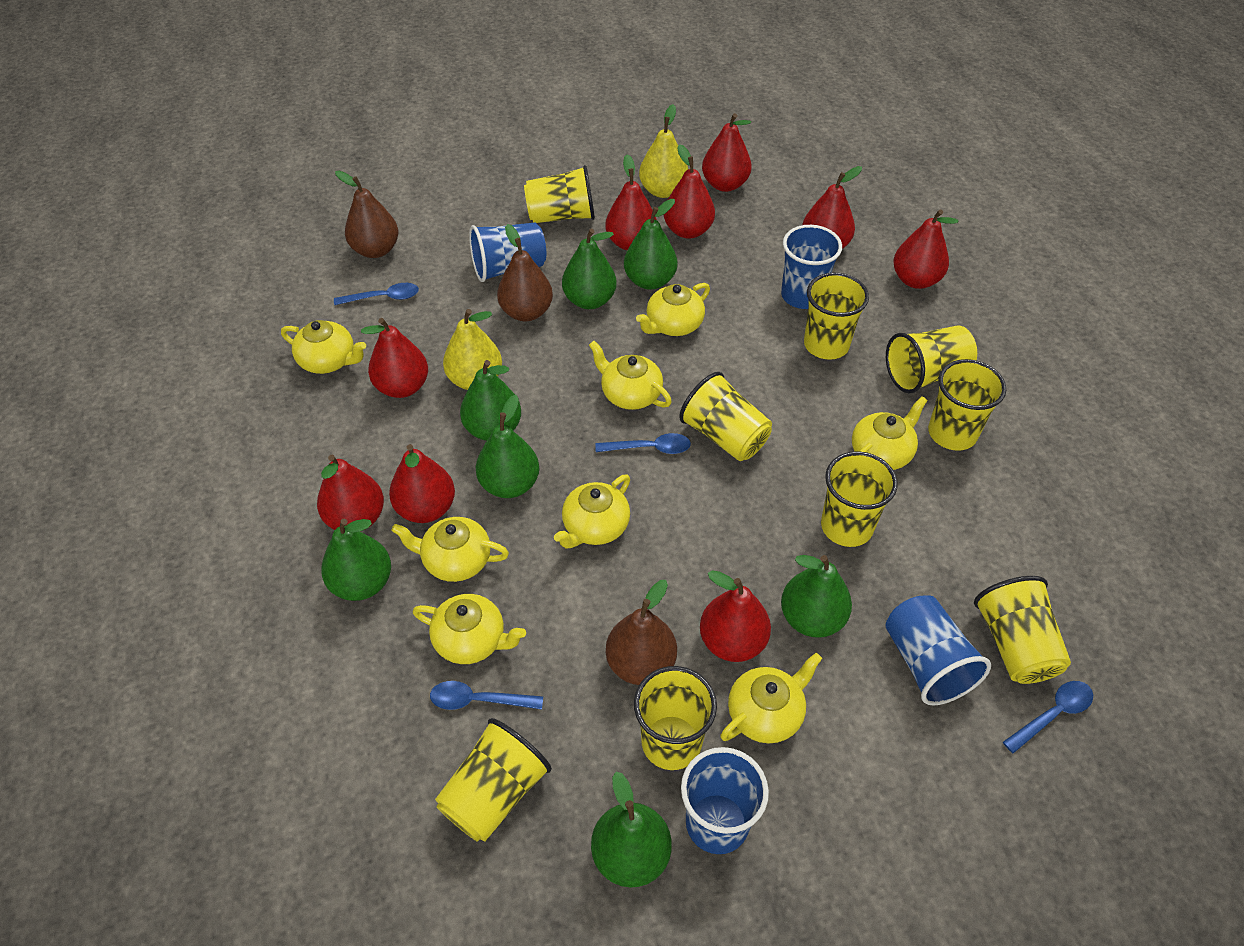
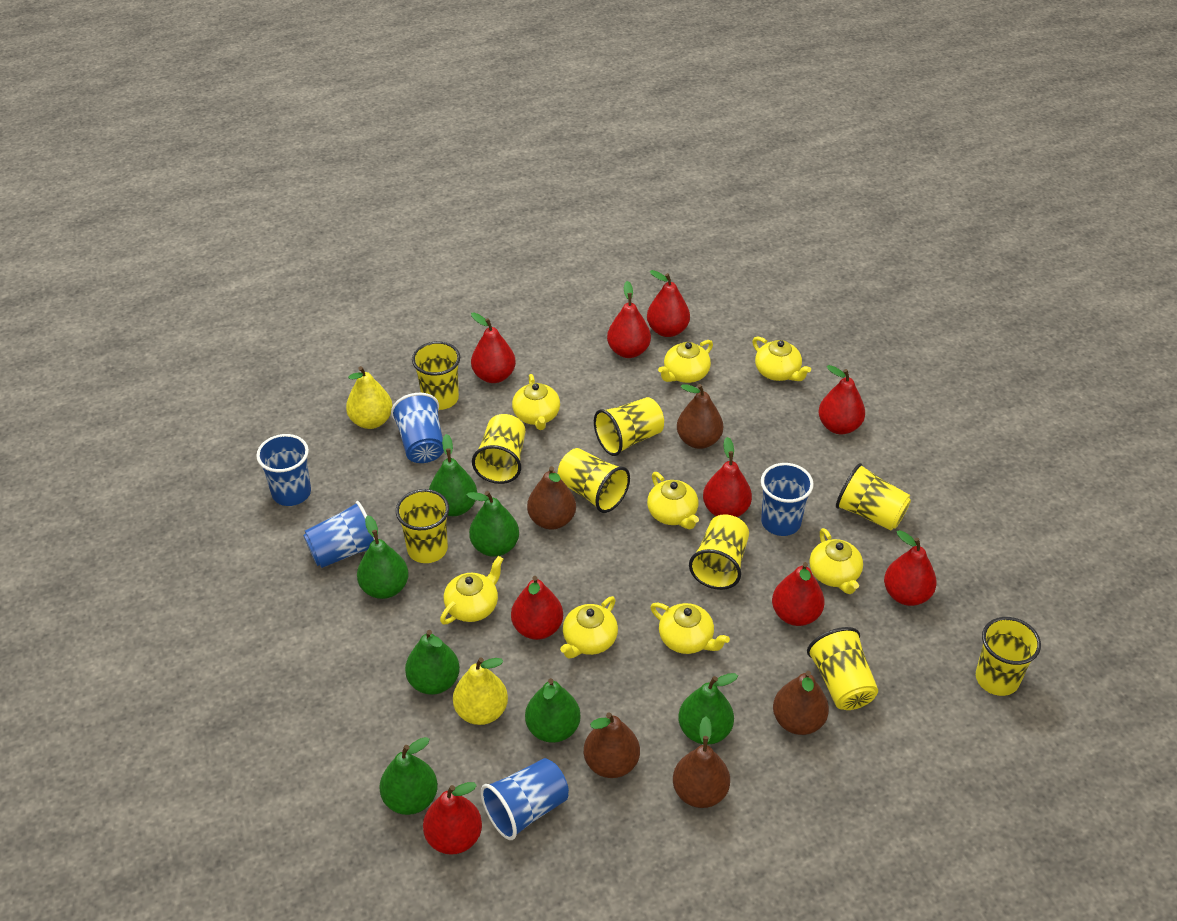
blue cup: 4 -> 5
blue spoon: 4 -> 0
brown pear: 3 -> 5

